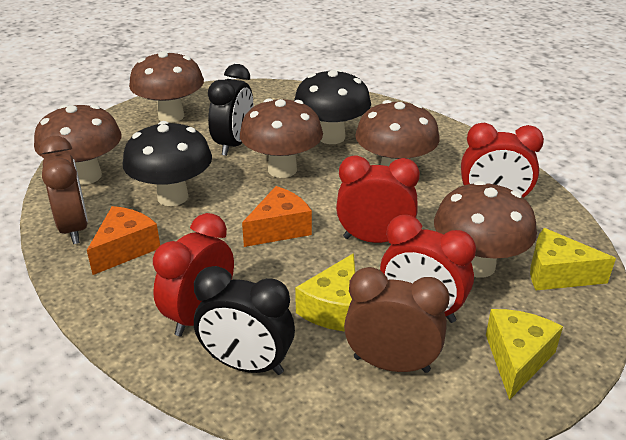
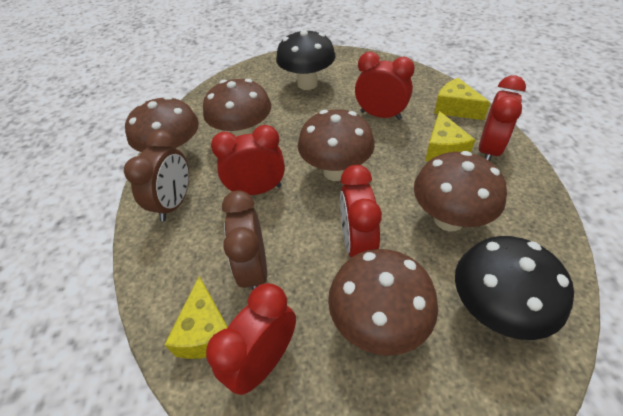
black clock: 2 -> 0
orange cheese: 2 -> 0
red clock: 4 -> 5

